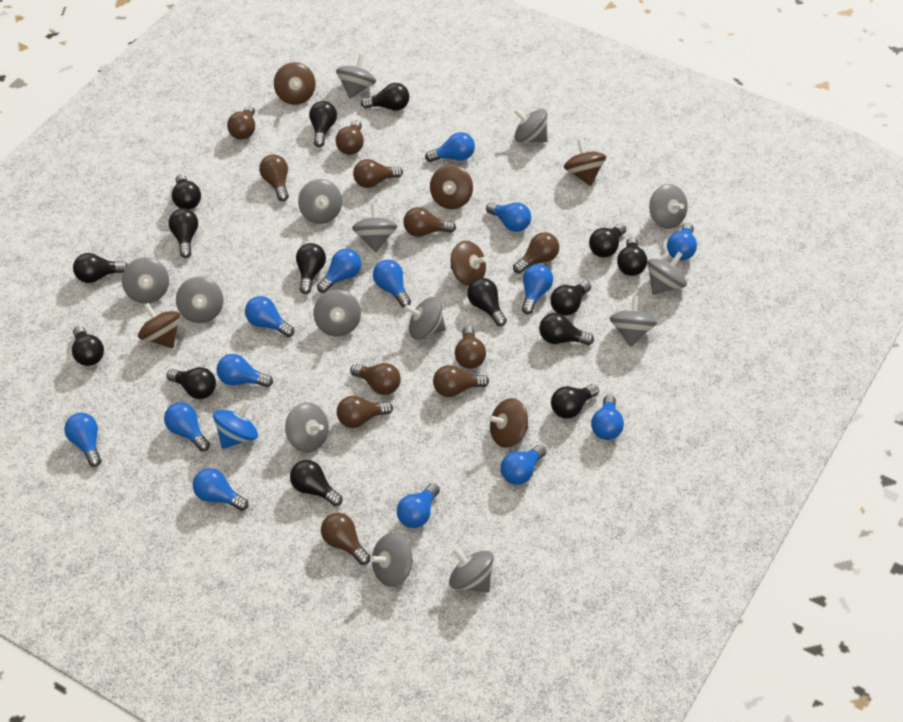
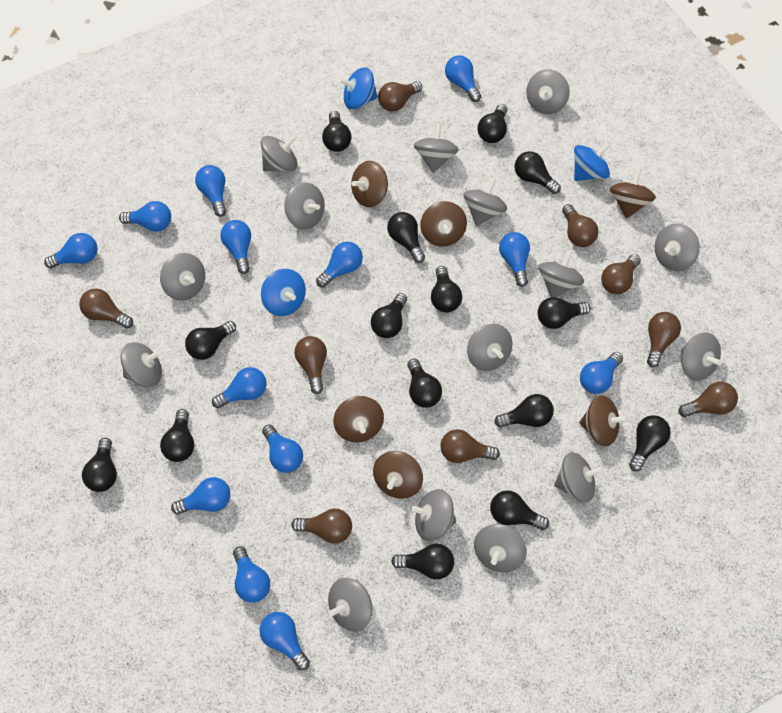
blue light bulb: 14 -> 13
blue spinning top: 1 -> 3
brown light bulb: 11 -> 9
grey spinning top: 14 -> 15

